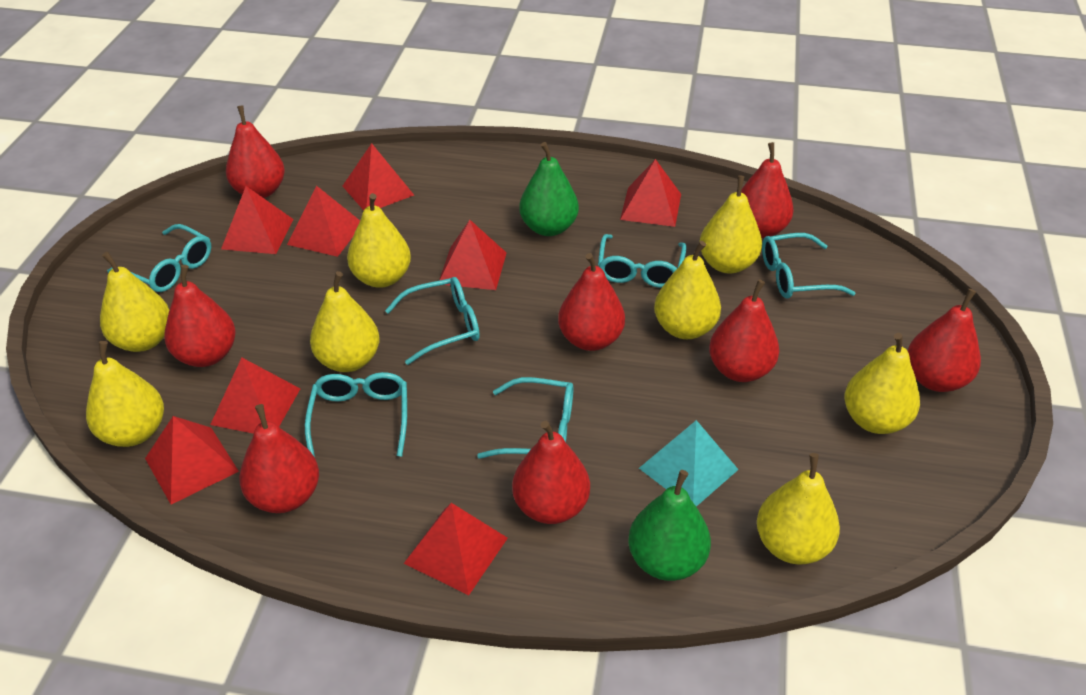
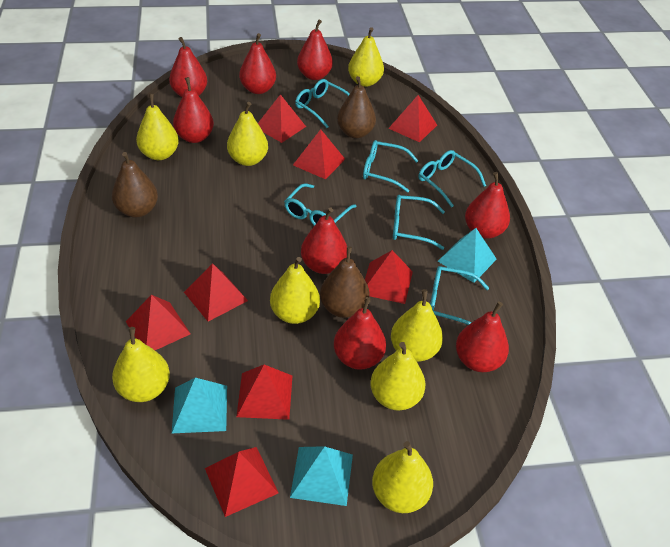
brown pear: 0 -> 3
green pear: 2 -> 0
turquoise pyramid: 1 -> 3

